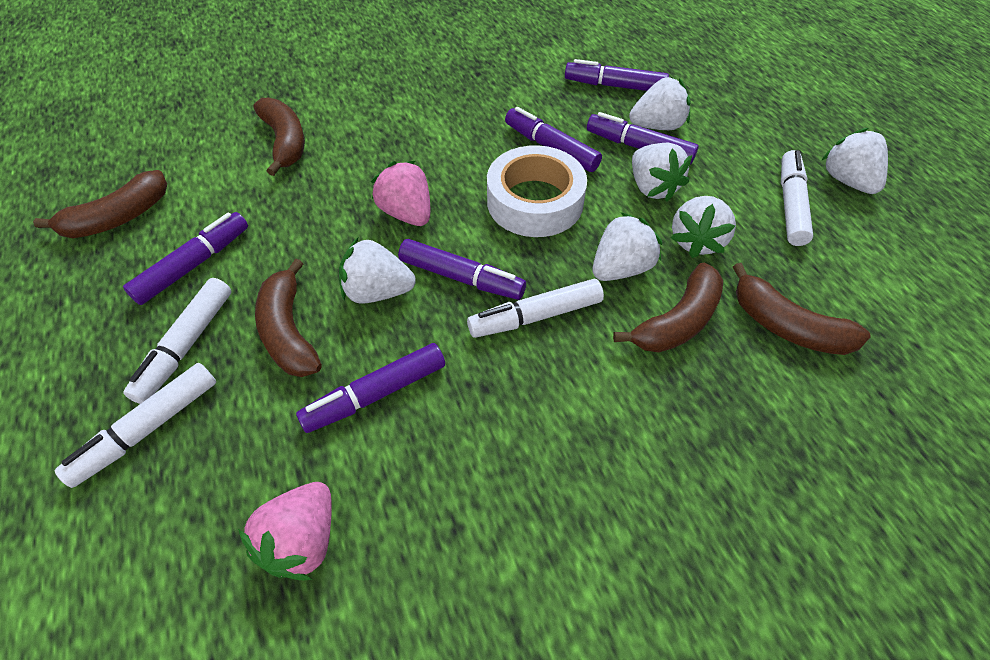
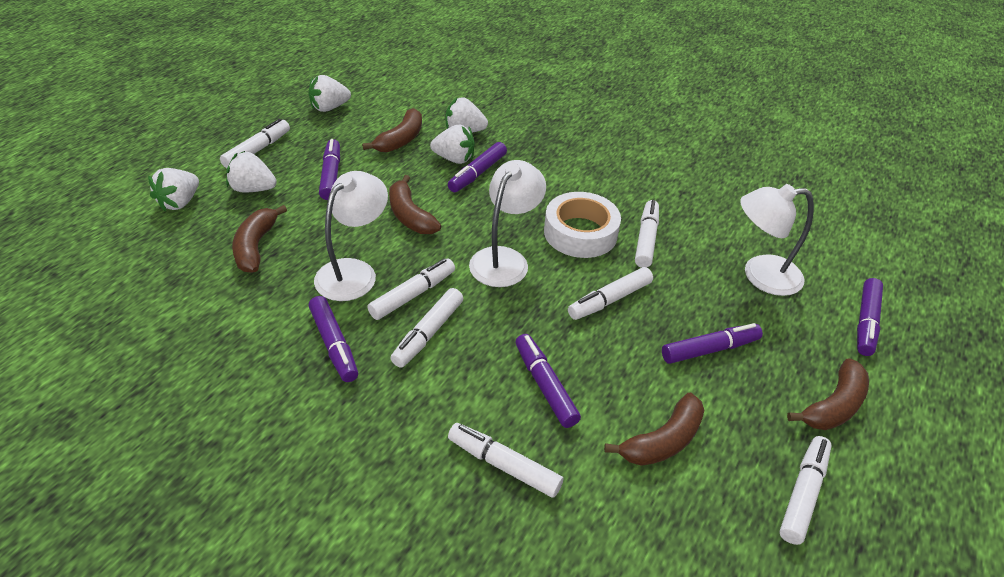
pink strawberry: 2 -> 0
white lamp: 0 -> 3
white marker: 4 -> 7
white strawberry: 6 -> 5

